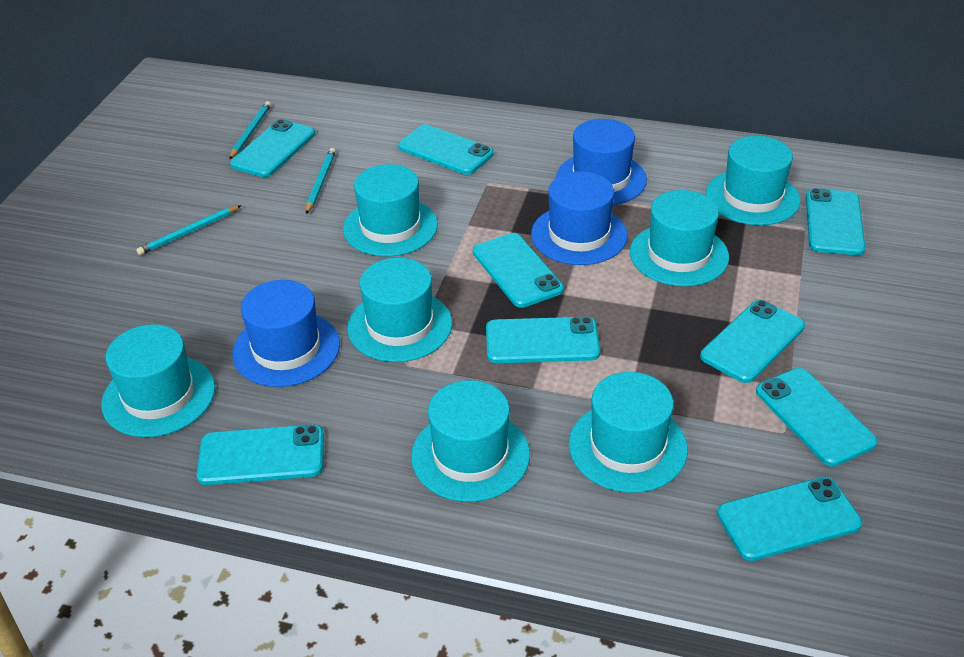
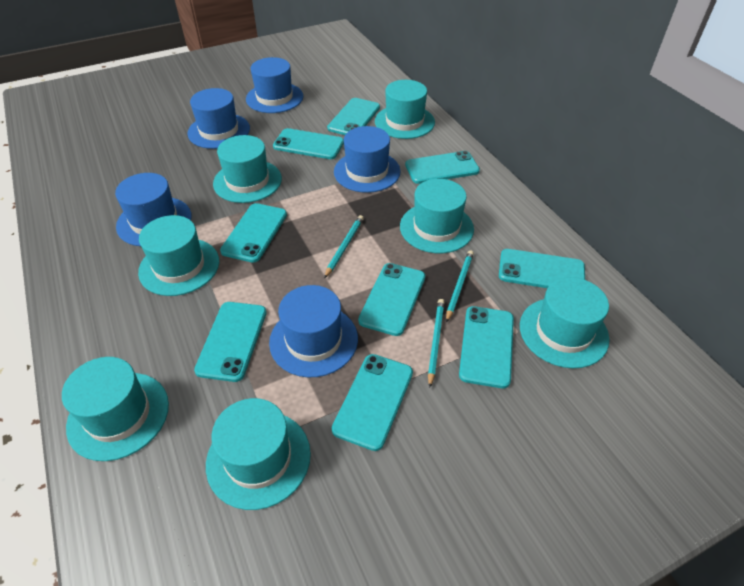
blue hat: 3 -> 5

